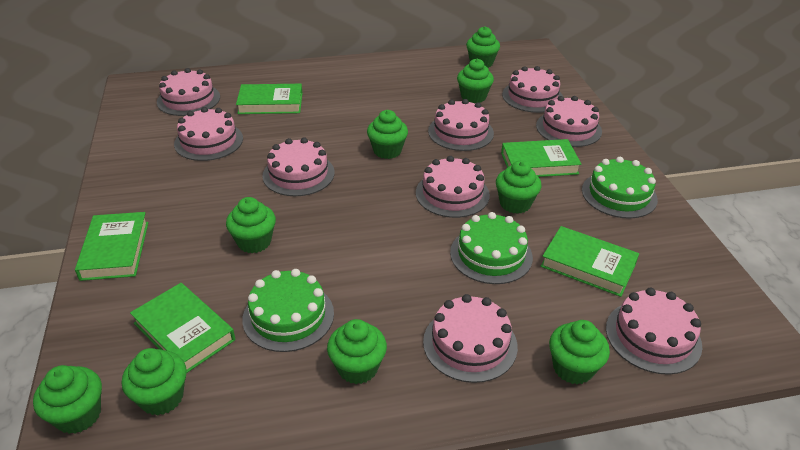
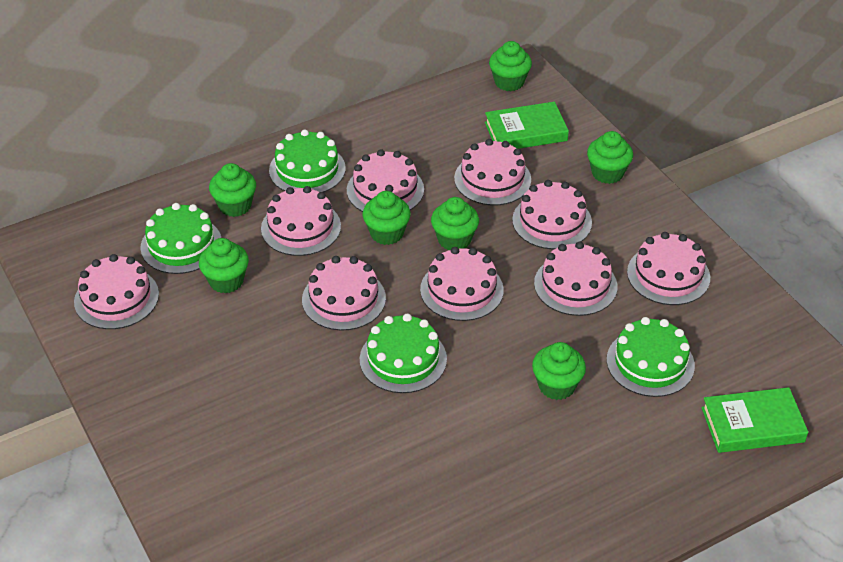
green book: 5 -> 2
green cake: 3 -> 4
green cupcake: 9 -> 7

